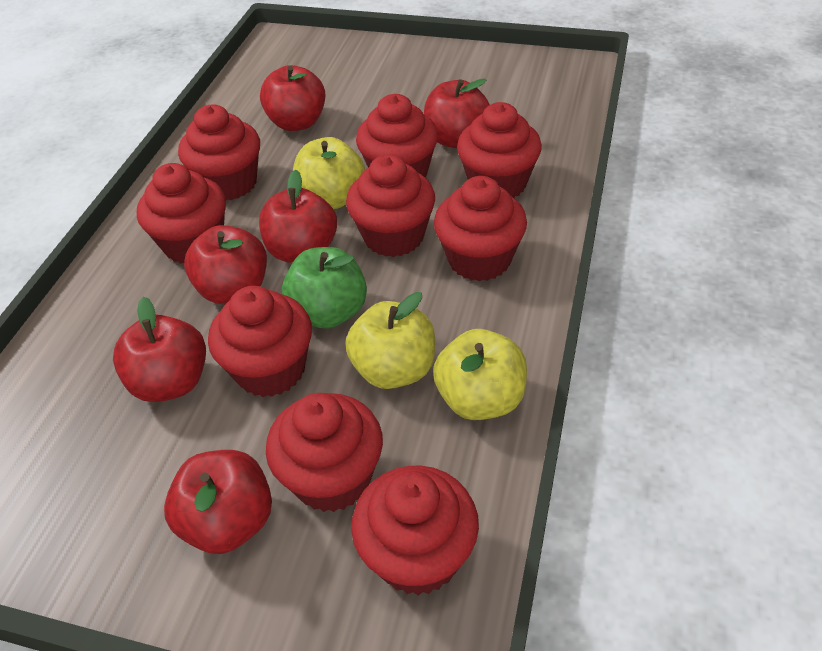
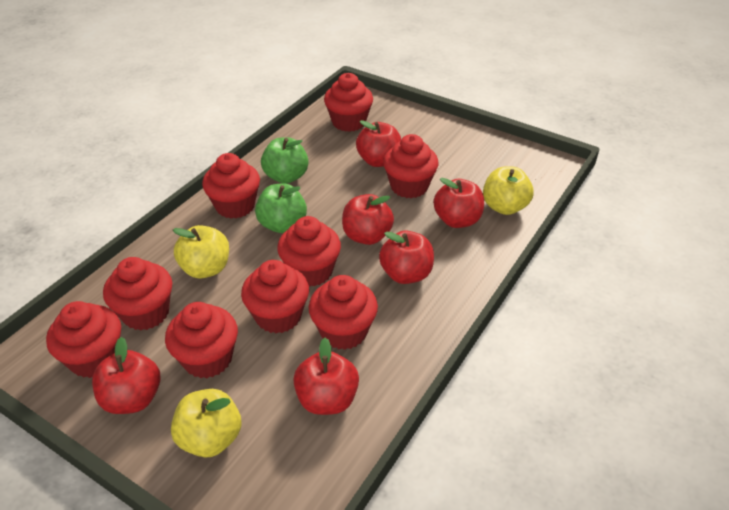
green apple: 1 -> 2

